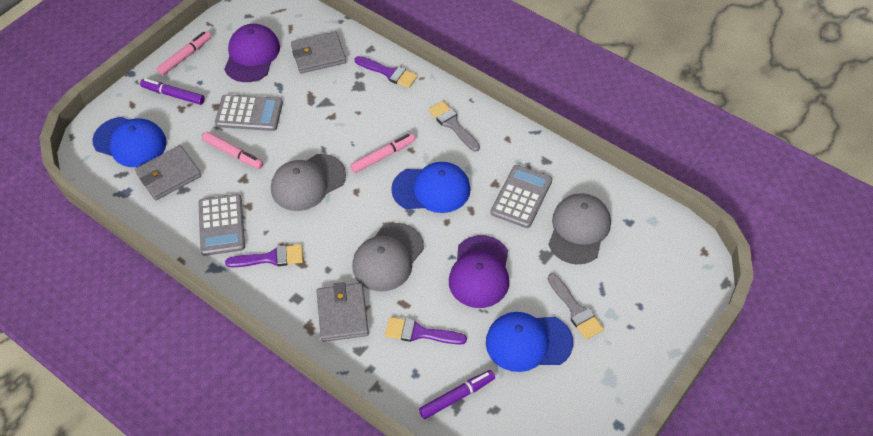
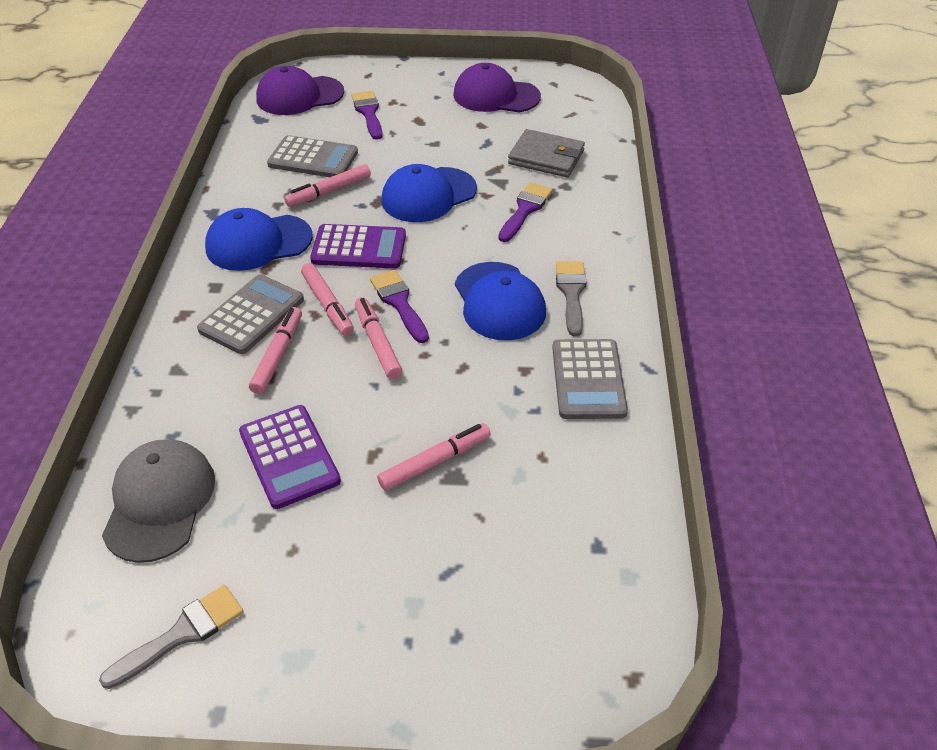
grey cap: 3 -> 1
grey wallet: 3 -> 1
pink marker: 3 -> 5
purple calculator: 0 -> 2
purple marker: 2 -> 0

